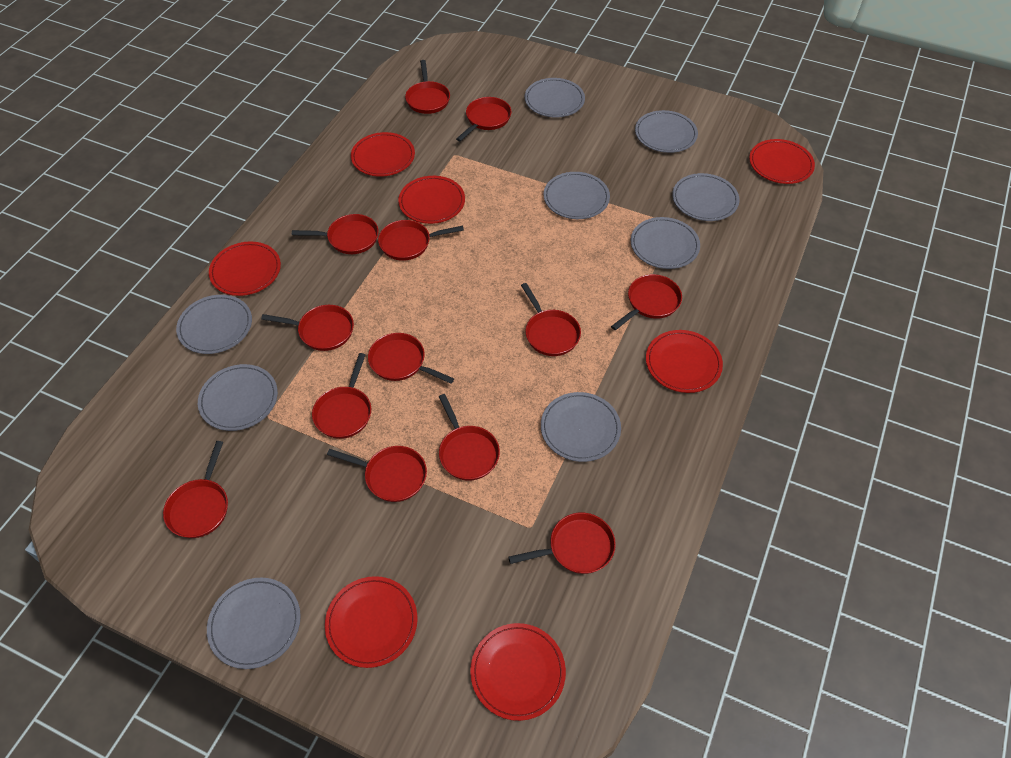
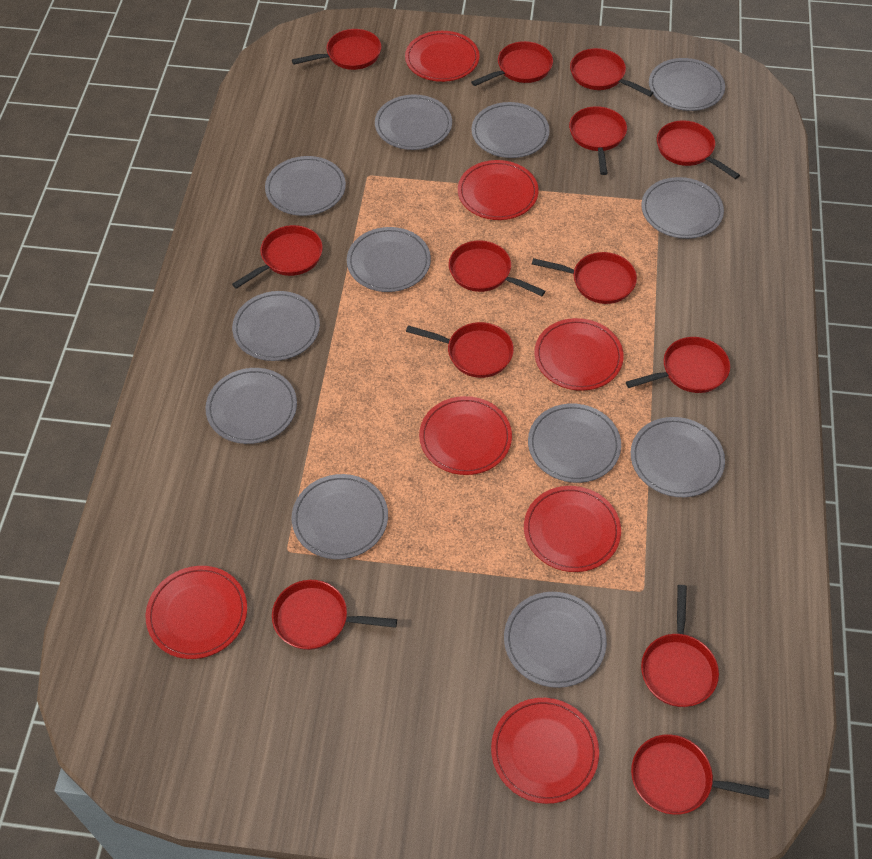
grey plate: 9 -> 12

